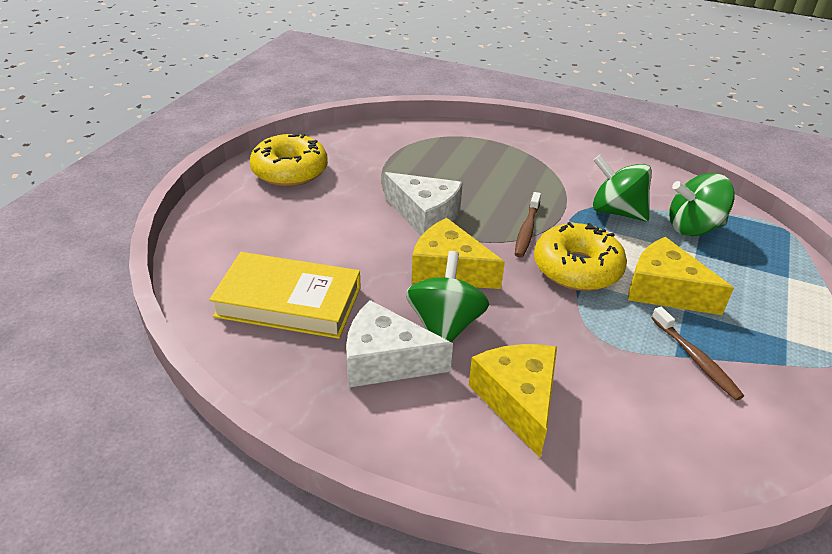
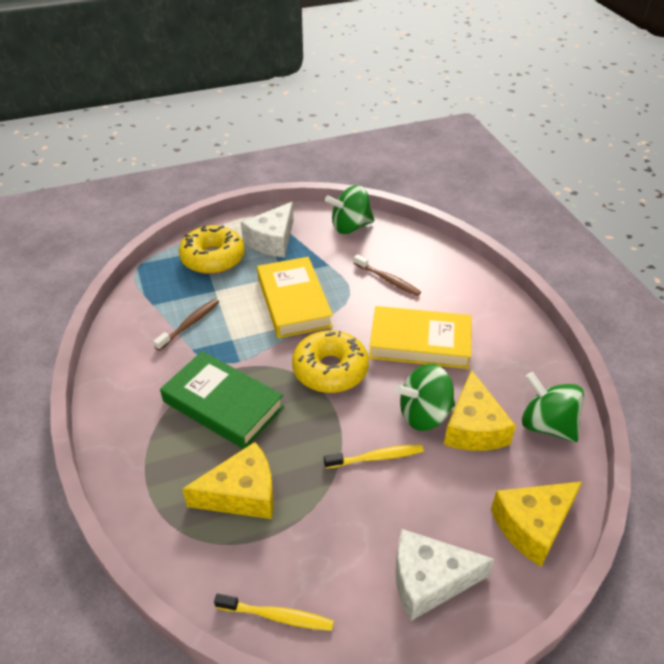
green book: 0 -> 1
yellow book: 1 -> 2
yellow toothbrush: 0 -> 2

